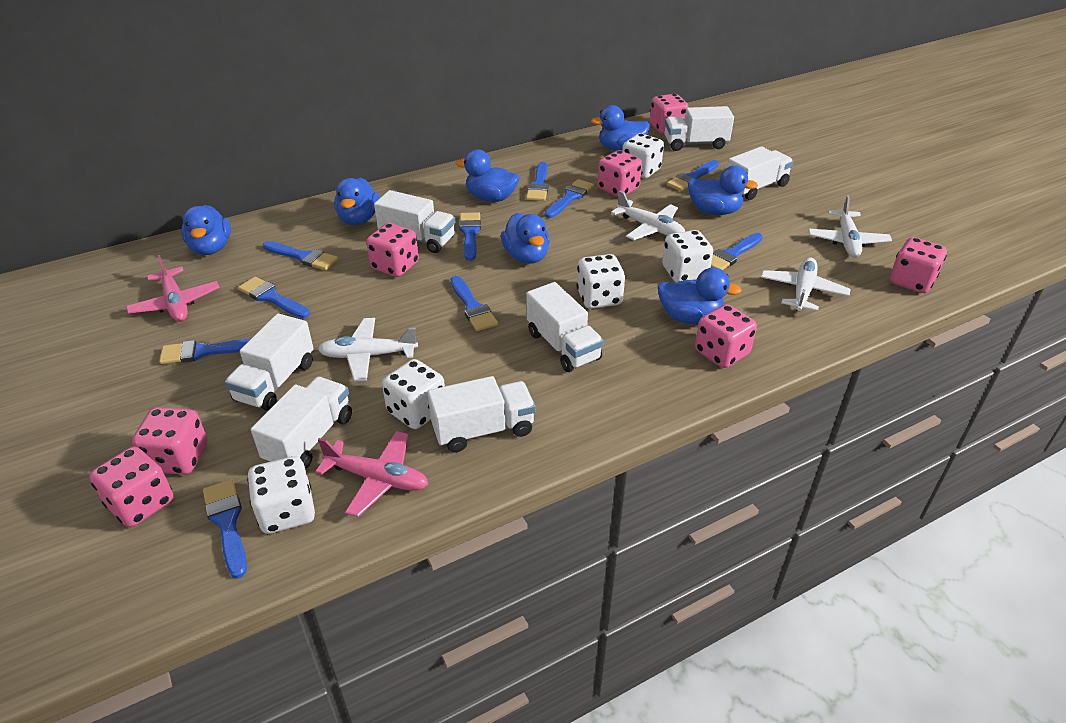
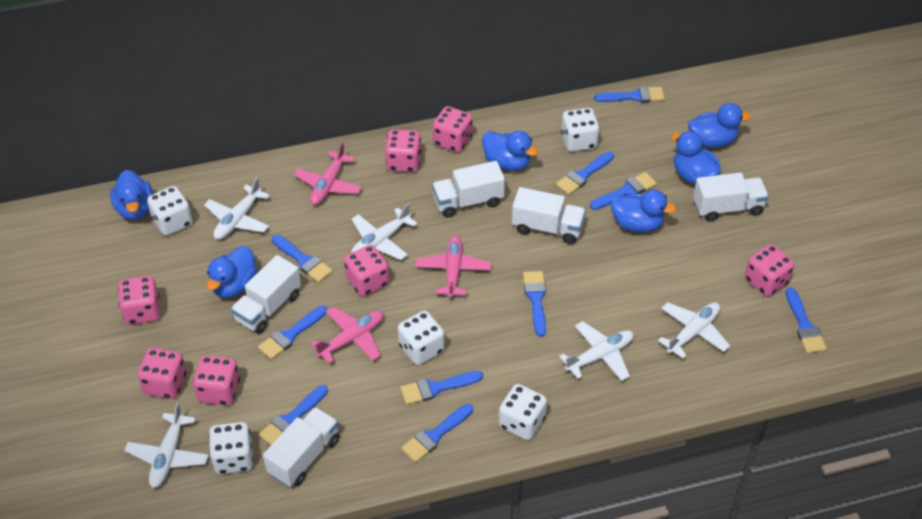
blue duck: 7 -> 6
pink plane: 2 -> 3
white plane: 4 -> 5
white truck: 7 -> 5

